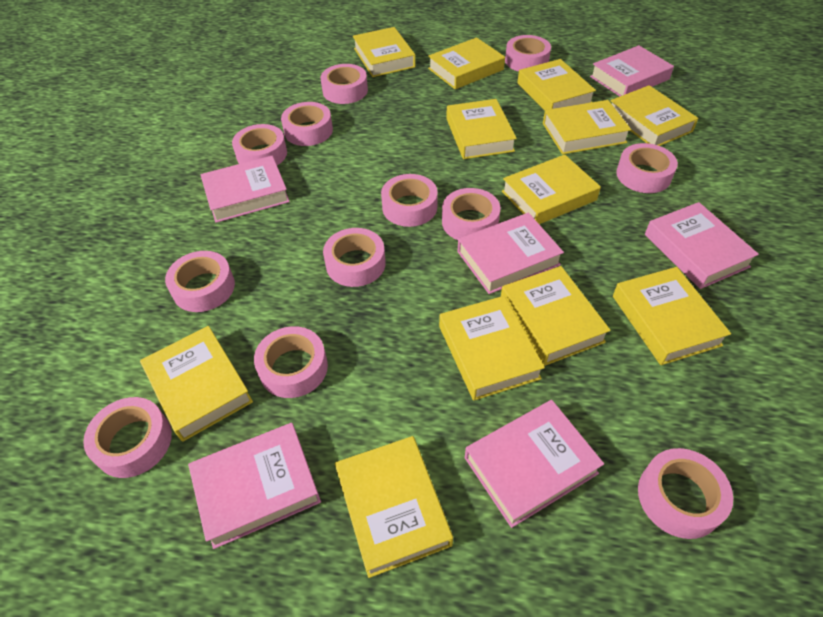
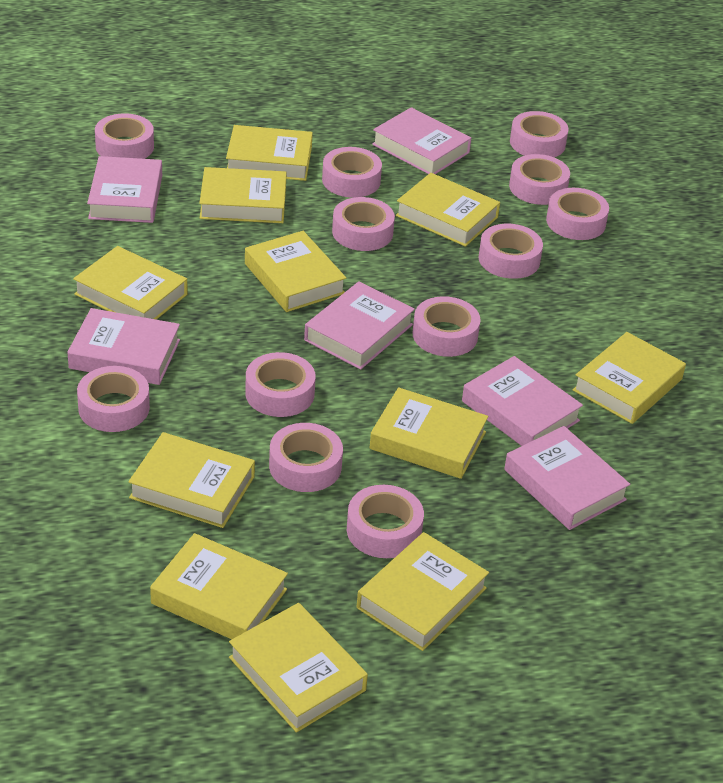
yellow book: 12 -> 11

